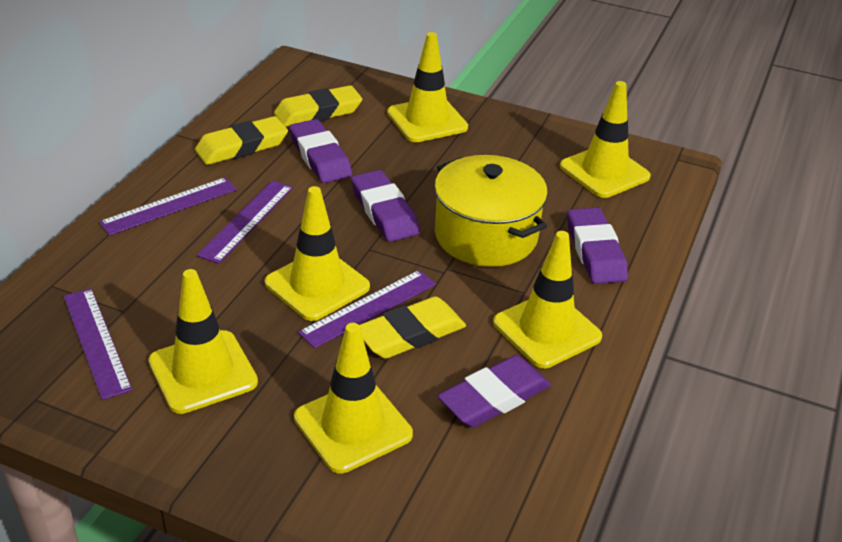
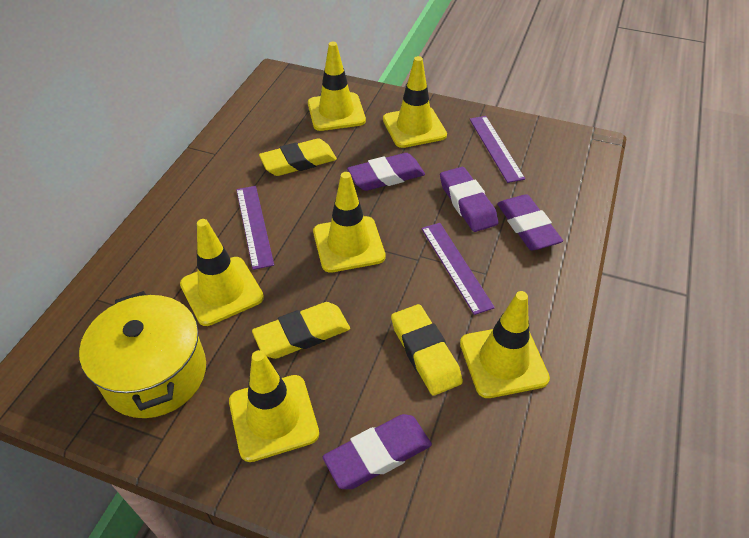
purple ruler: 4 -> 3

